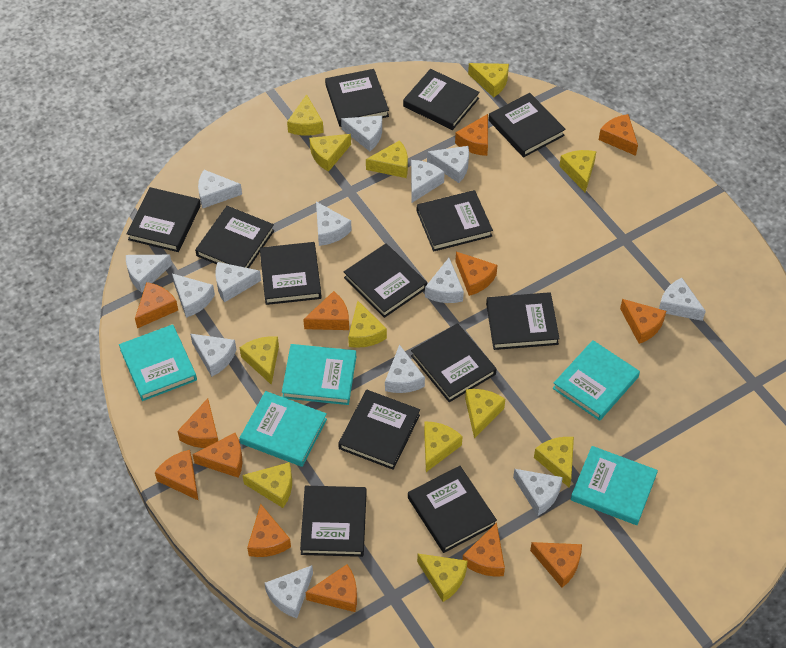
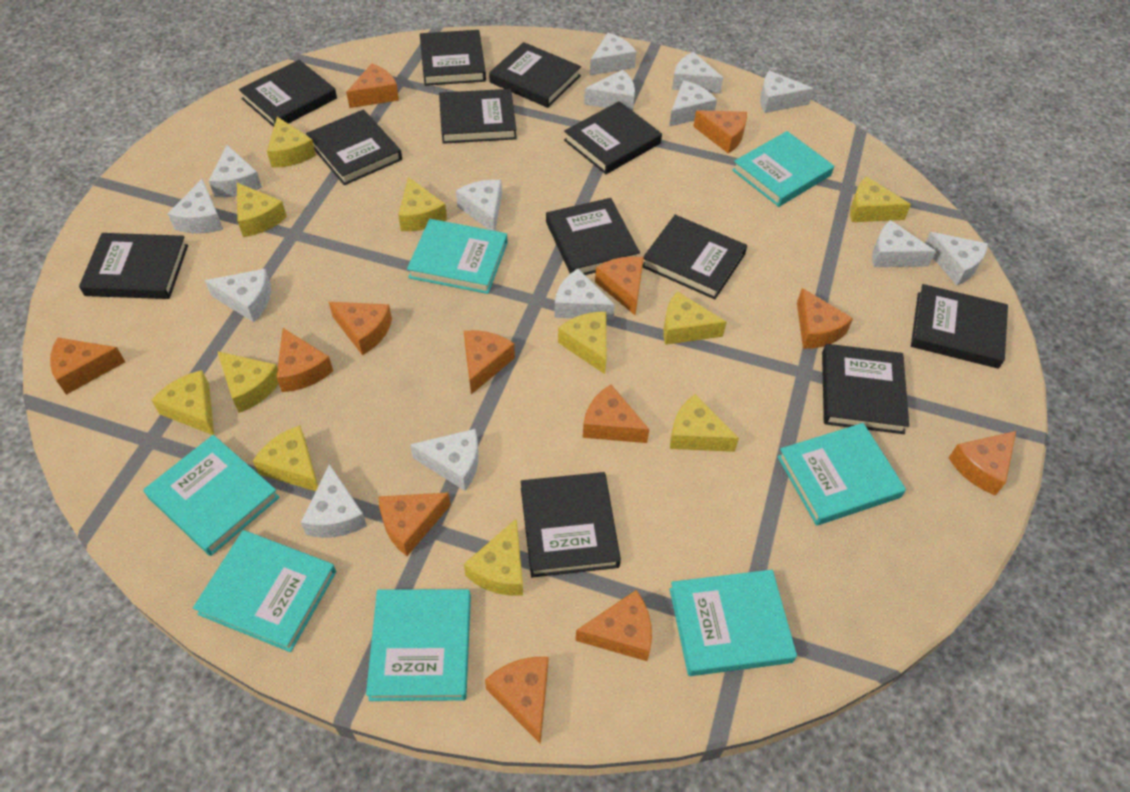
black book: 13 -> 12
turquoise book: 5 -> 7
yellow cheese: 12 -> 11

